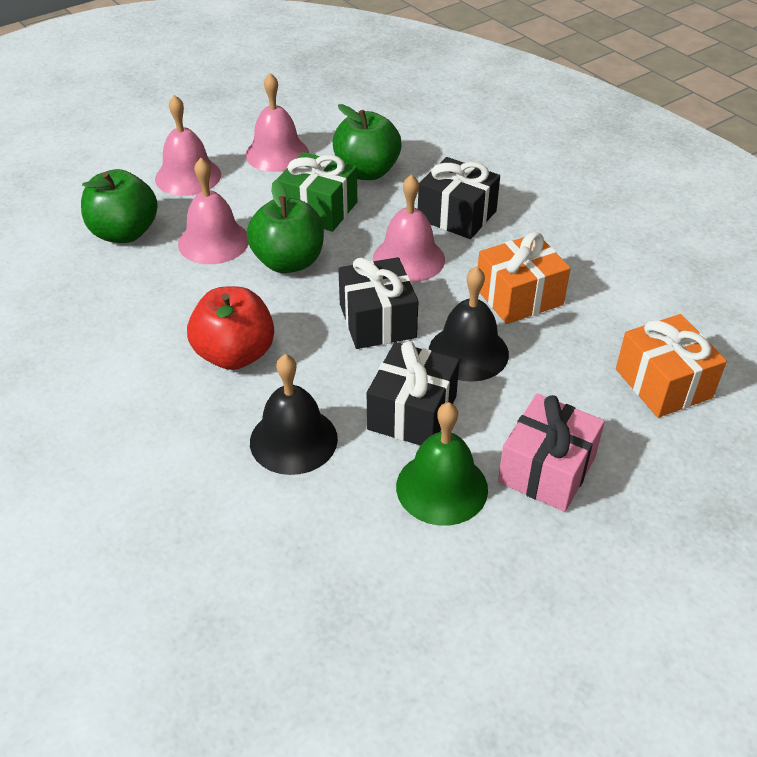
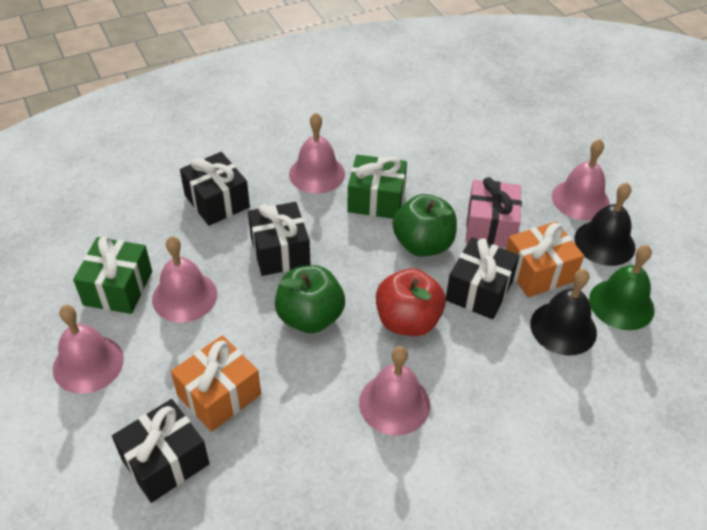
black gift: 3 -> 4
green apple: 3 -> 2
green gift: 1 -> 2
pink bell: 4 -> 5

